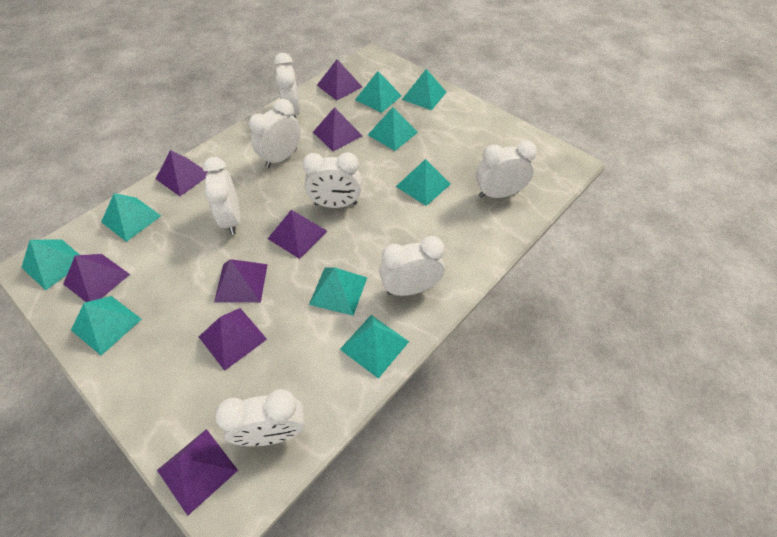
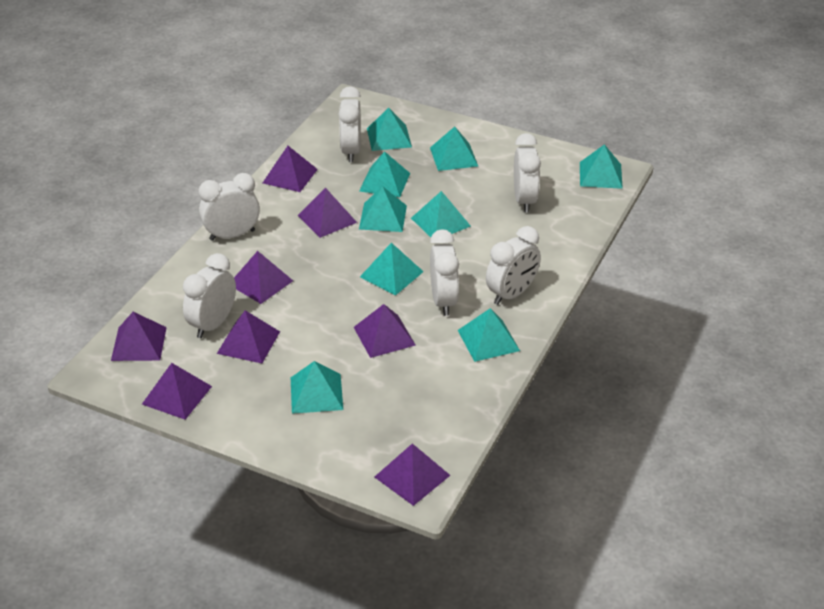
white clock: 7 -> 6

